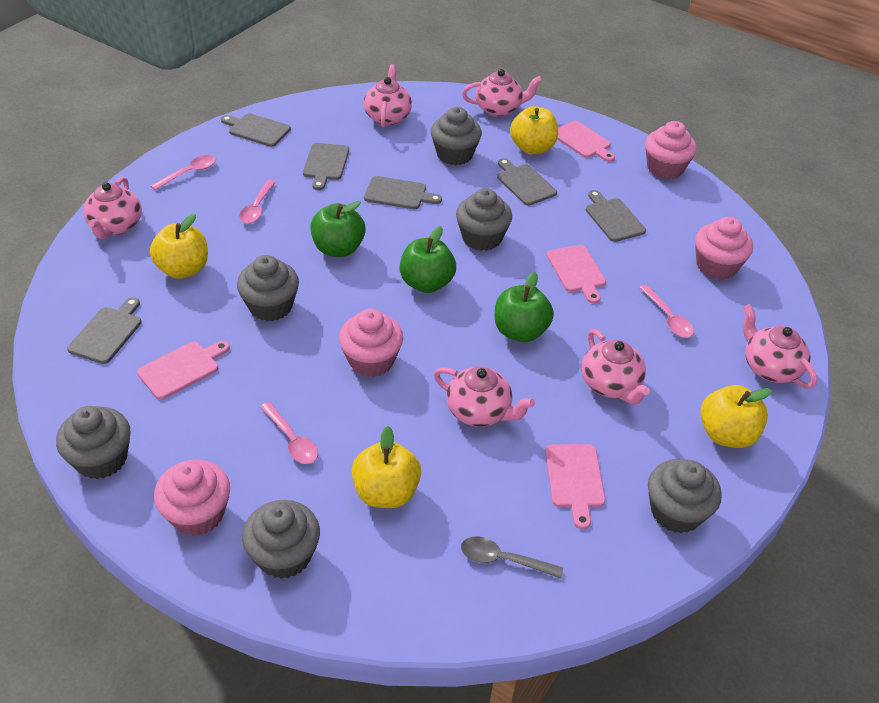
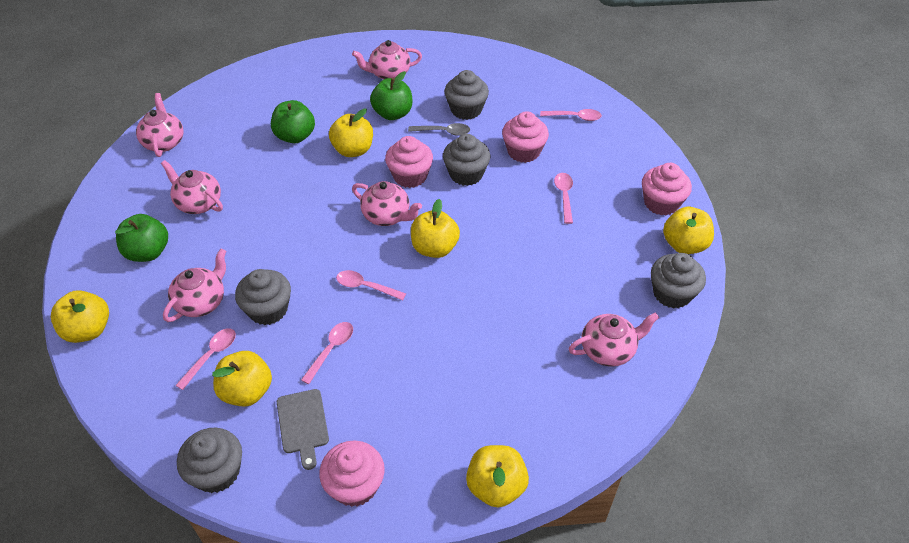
grey cupcake: 6 -> 5
grey cutting board: 6 -> 1
pink cutting board: 4 -> 0
pink spoon: 4 -> 5
yellow apple: 4 -> 6

